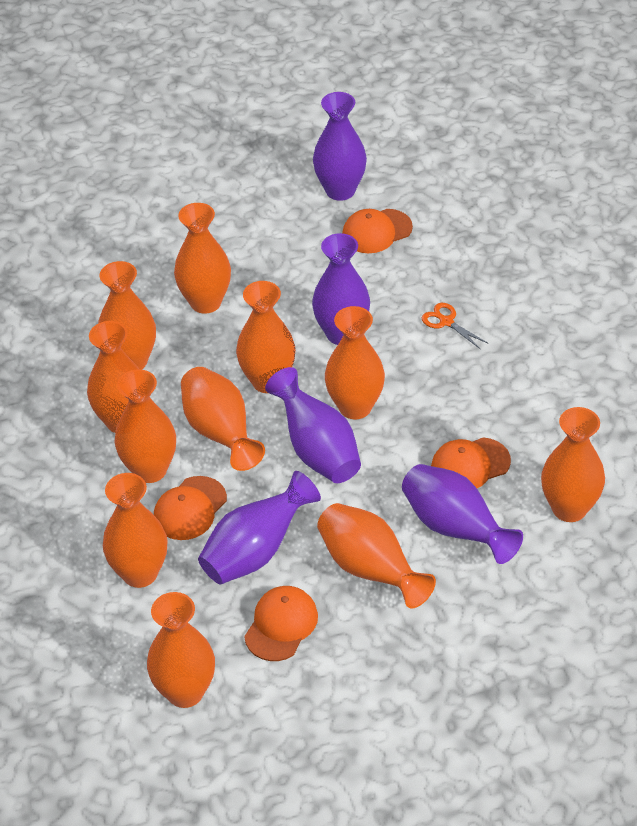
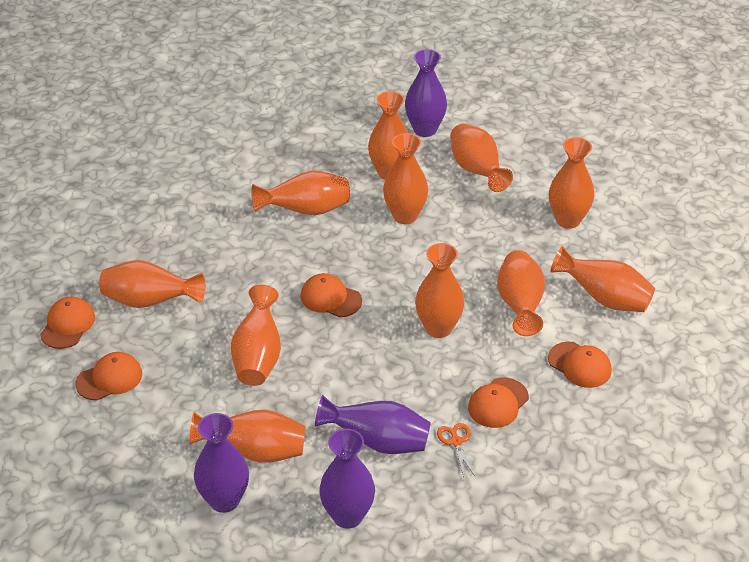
orange cap: 4 -> 5
purple vase: 5 -> 4

